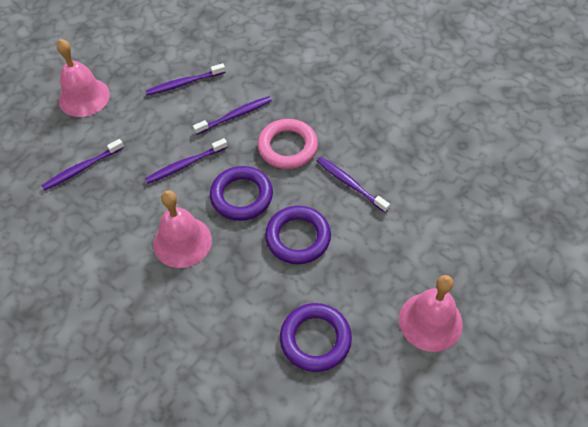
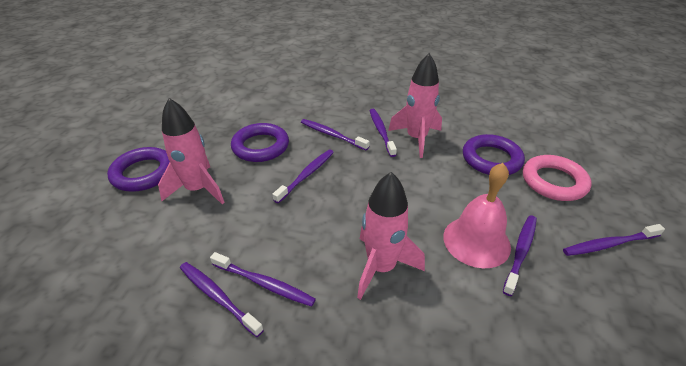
pink bell: 3 -> 1
pink rocket: 0 -> 3
purple toothbrush: 5 -> 7

